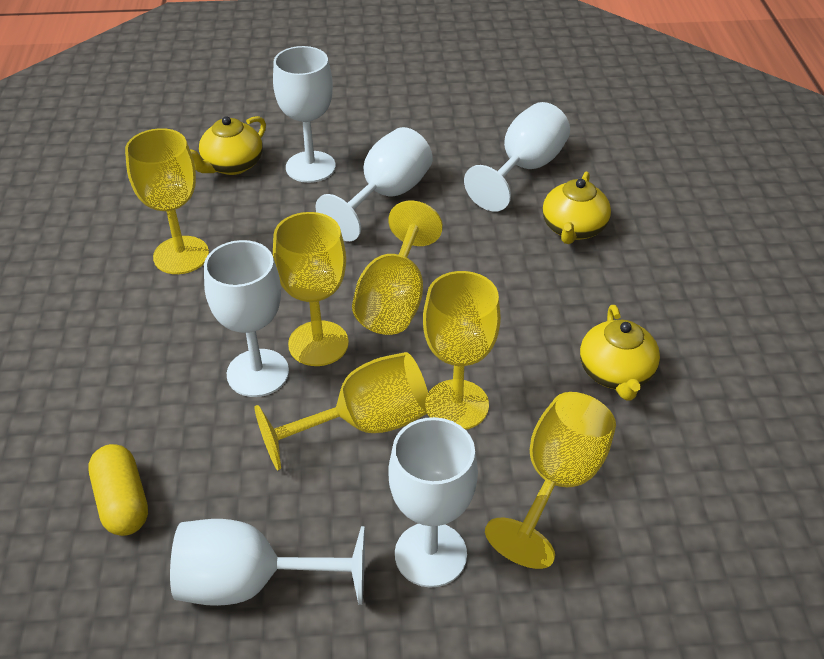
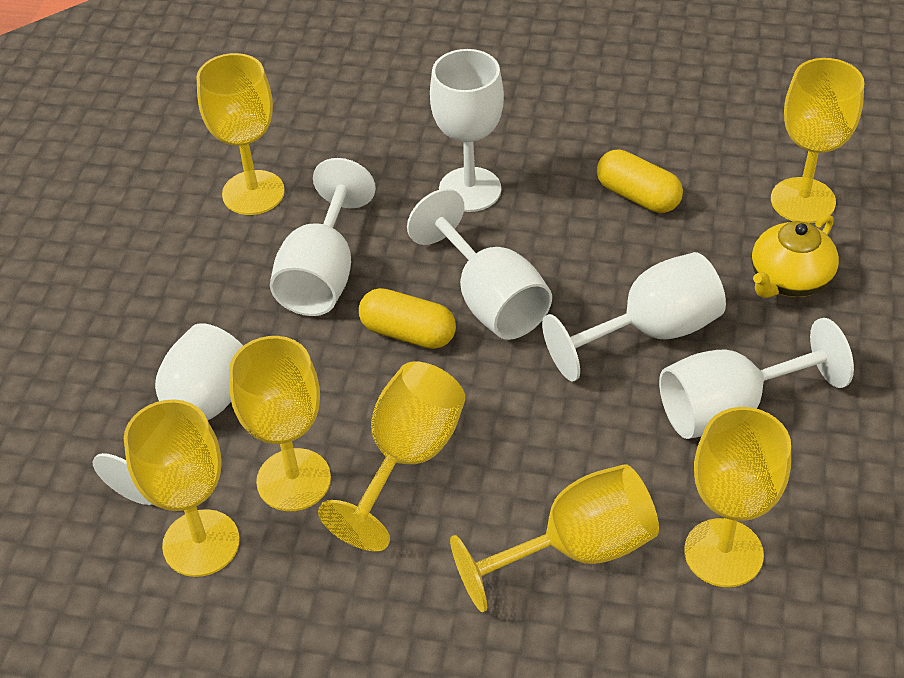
yellow capsule: 1 -> 2
yellow goblet: 6 -> 7
yellow teapot: 3 -> 1

